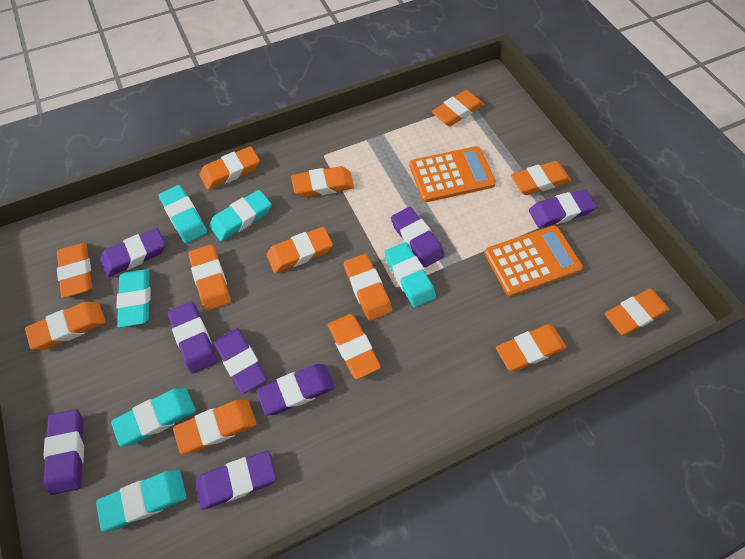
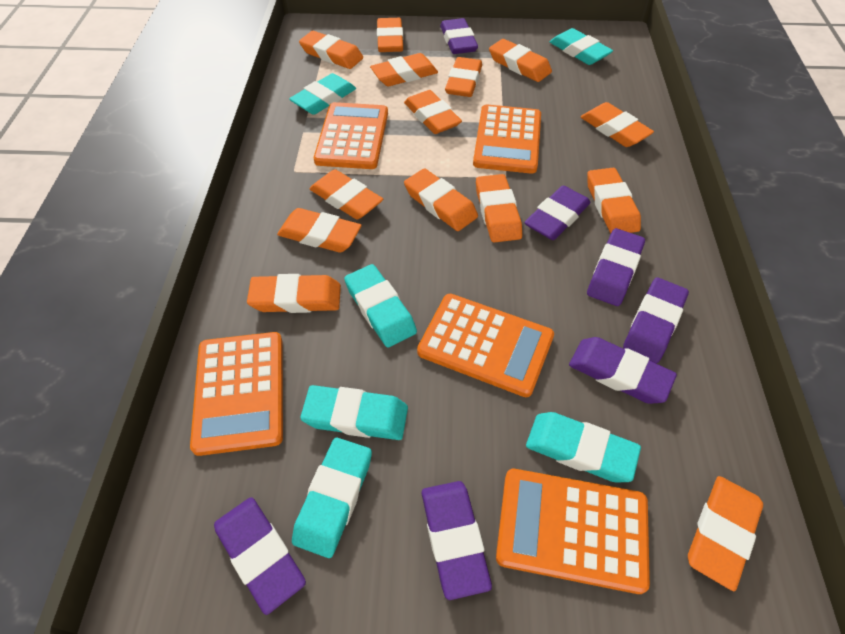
orange calculator: 2 -> 5
orange eraser: 13 -> 14
purple eraser: 8 -> 7

